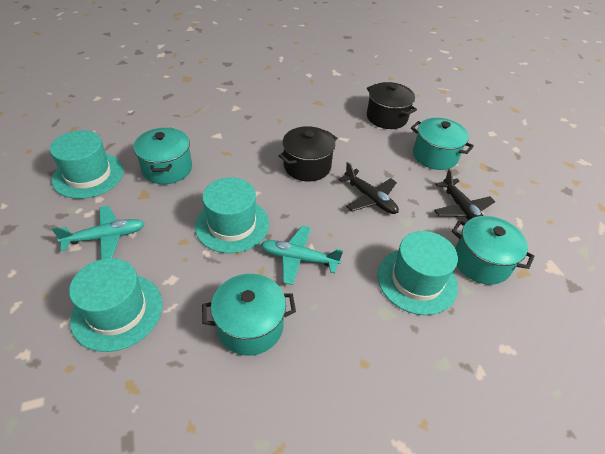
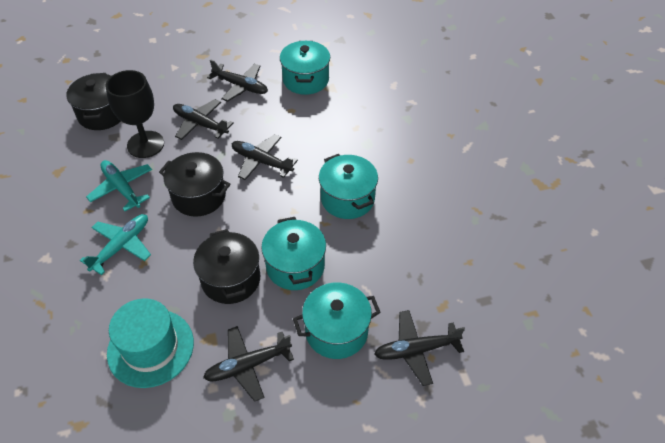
black goblet: 0 -> 1
black plane: 2 -> 5
black pot: 2 -> 3
turquoise hat: 4 -> 1

